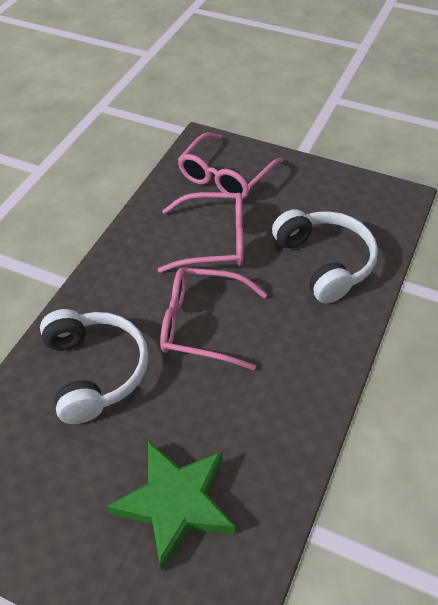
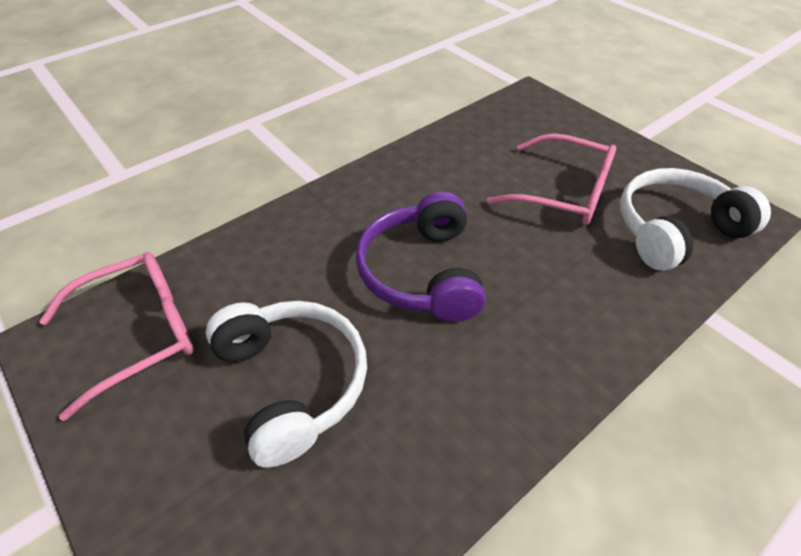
green star: 1 -> 0
pink glasses: 3 -> 2
purple headphones: 0 -> 1

